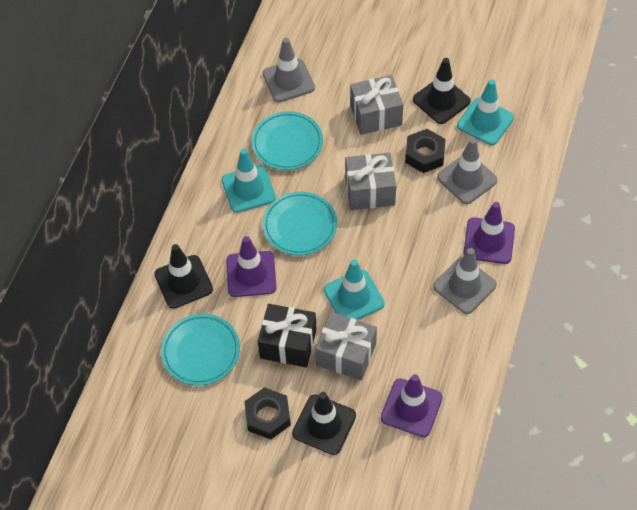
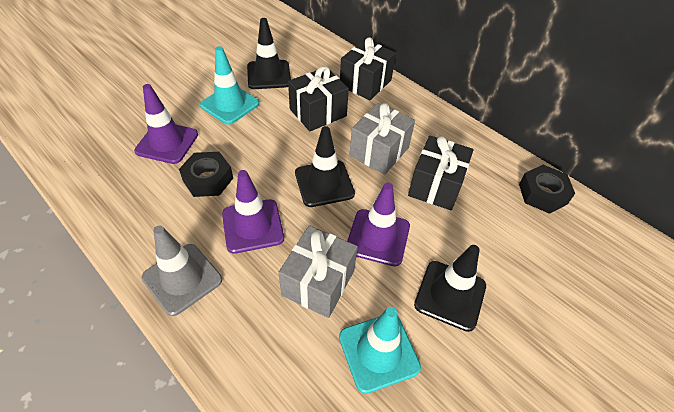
black gift: 1 -> 3
grey gift: 3 -> 2
grey traffic cone: 3 -> 1
turquoise plate: 3 -> 0
turquoise traffic cone: 3 -> 2

